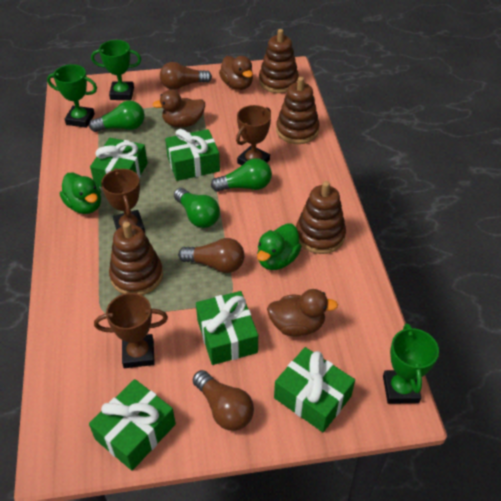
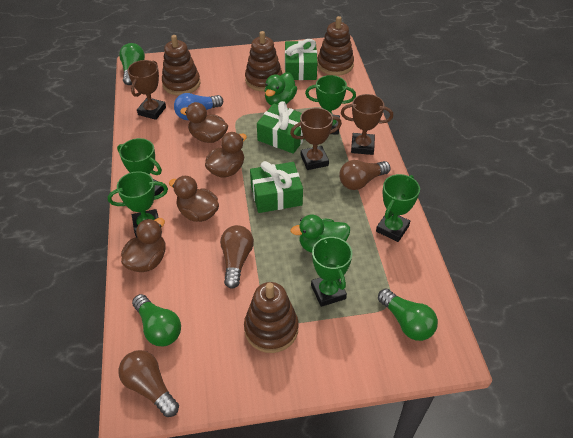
blue light bulb: 0 -> 1
brown duck: 3 -> 4
green gift: 5 -> 3
green trophy: 3 -> 5

